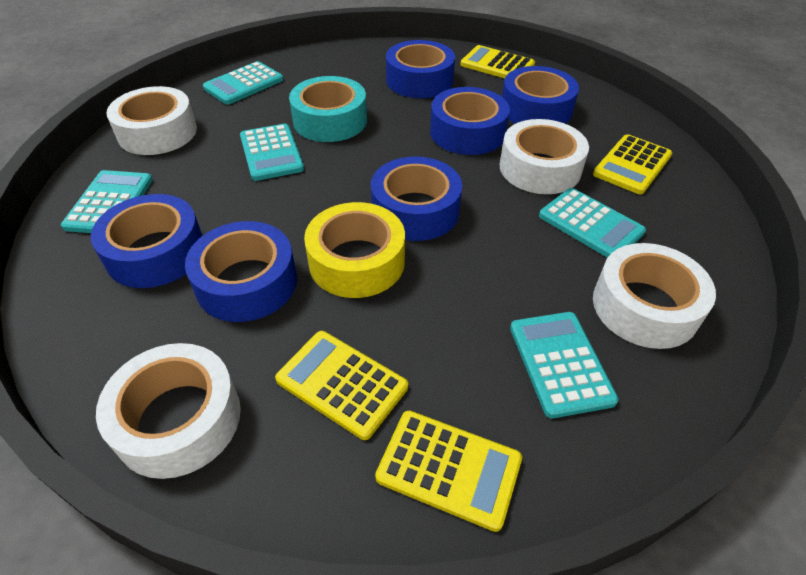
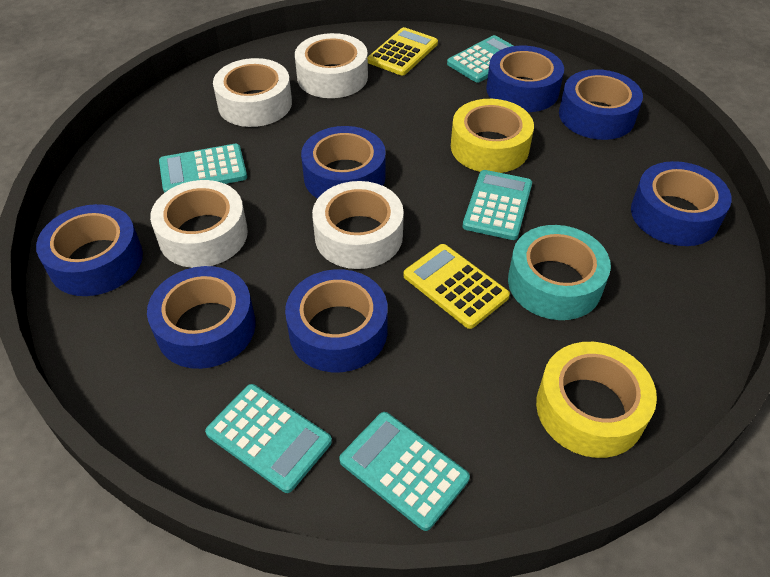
blue tape: 6 -> 7
yellow calculator: 4 -> 2
yellow tape: 1 -> 2

